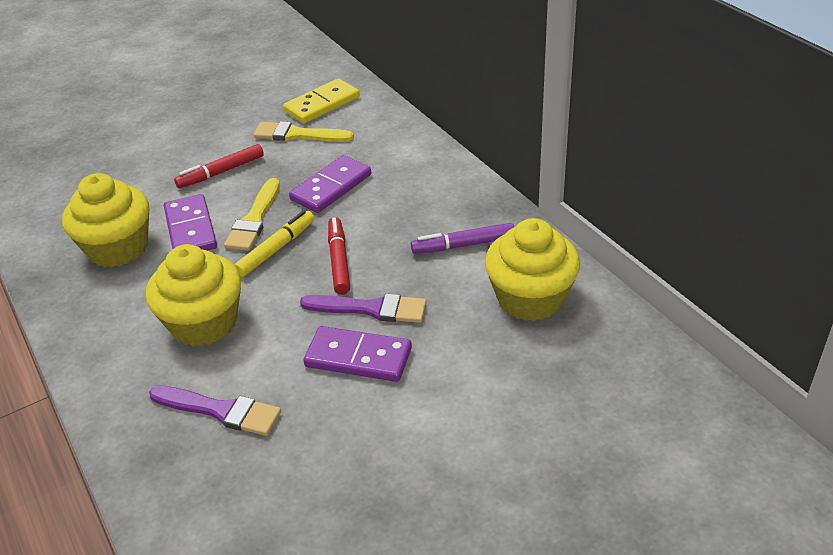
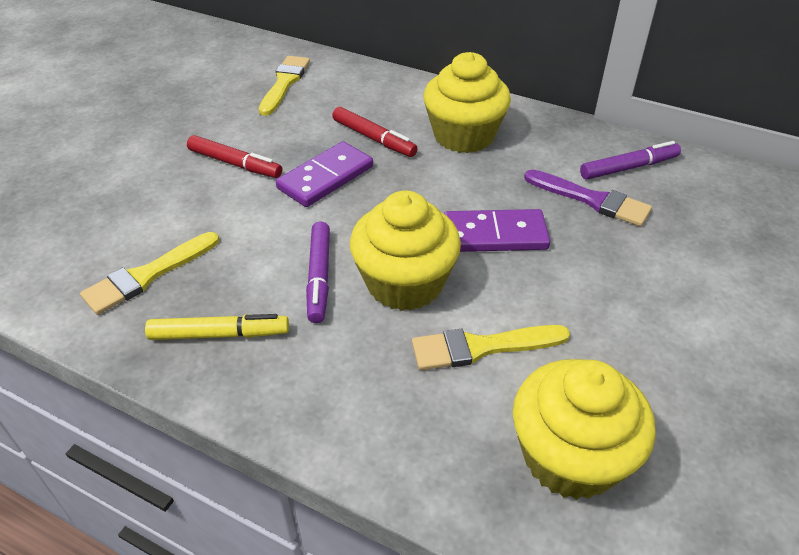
purple brush: 2 -> 1
purple domino: 3 -> 2
purple marker: 1 -> 2
yellow brush: 2 -> 3
yellow domino: 1 -> 0

